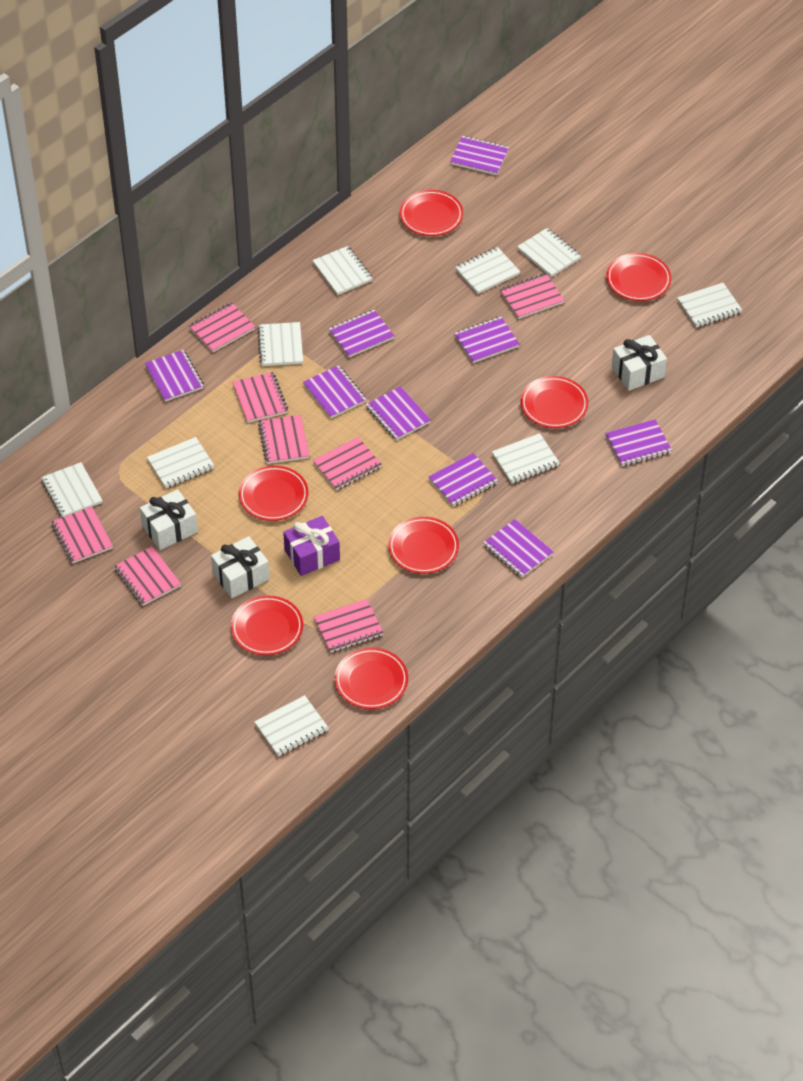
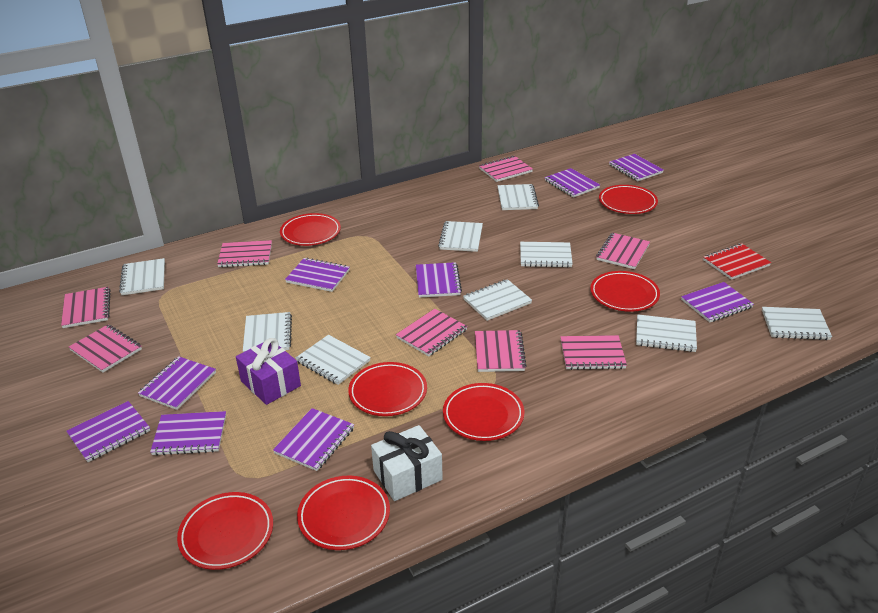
red notebook: 0 -> 1
white gift: 3 -> 1

